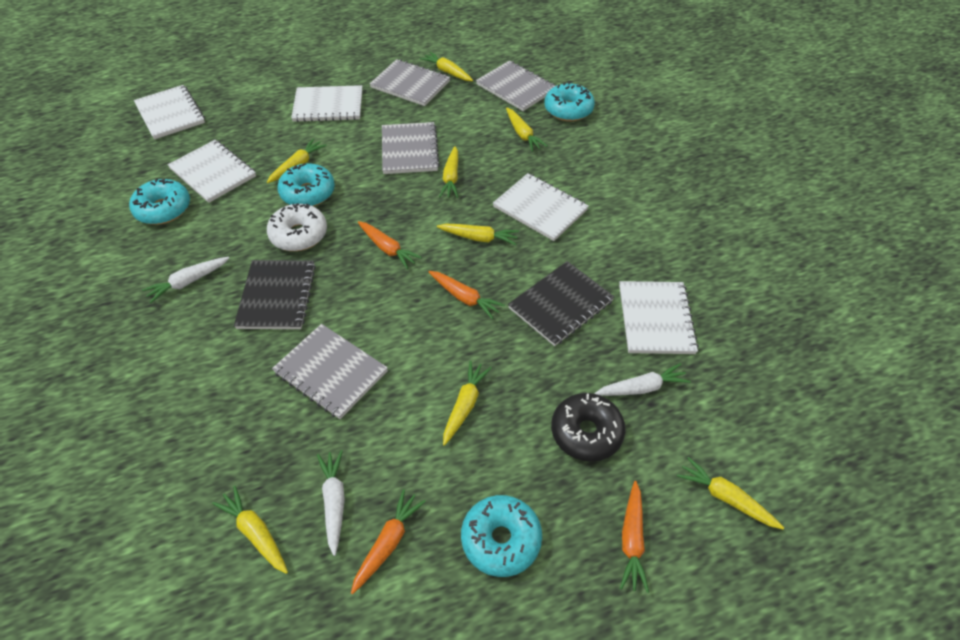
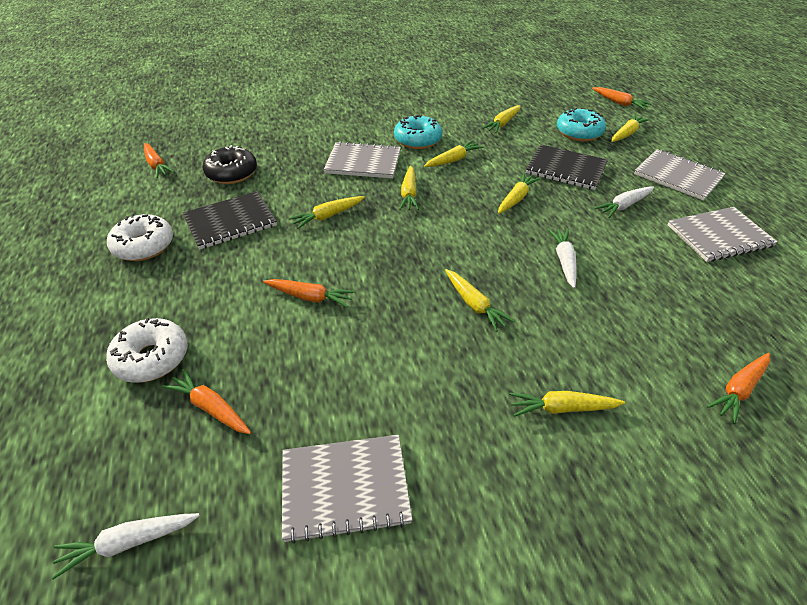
orange carrot: 4 -> 5
turquoise donut: 4 -> 2
white donut: 1 -> 2
white notebook: 5 -> 0

